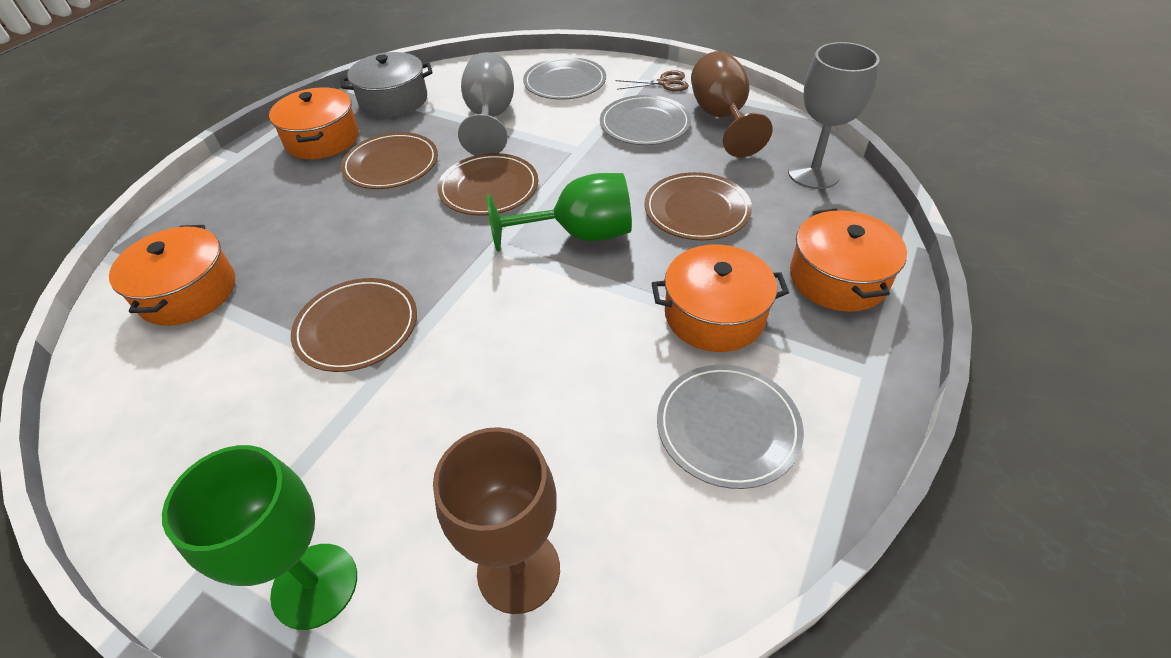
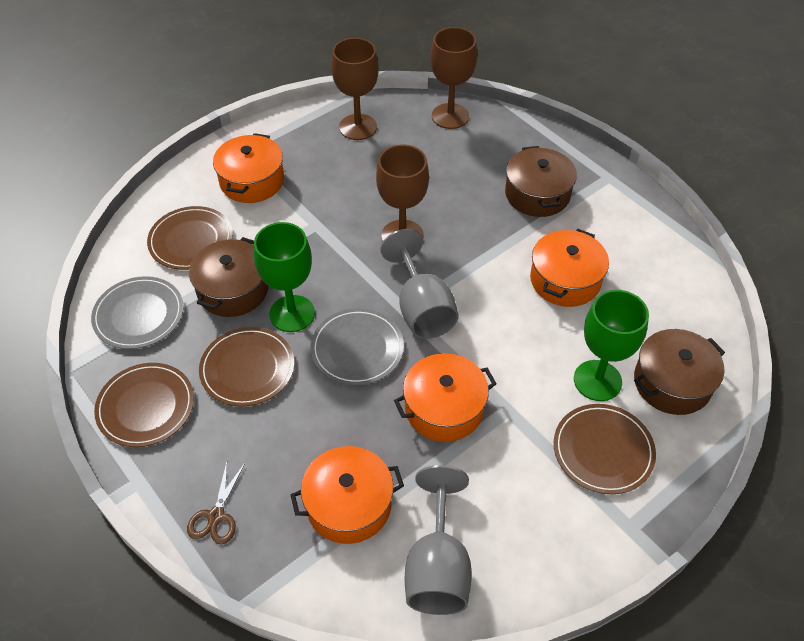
brown goblet: 2 -> 3
brown pot: 0 -> 3
grey plate: 3 -> 2
grey pot: 1 -> 0

